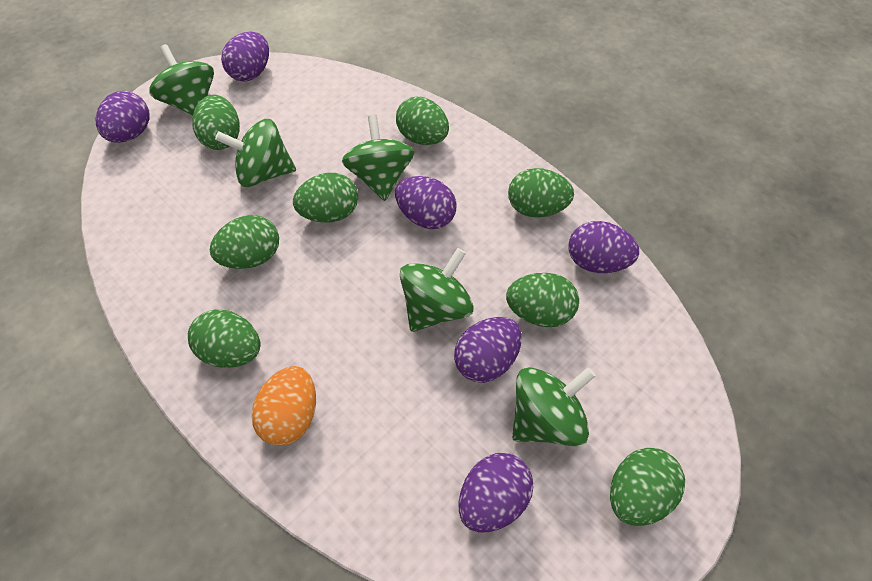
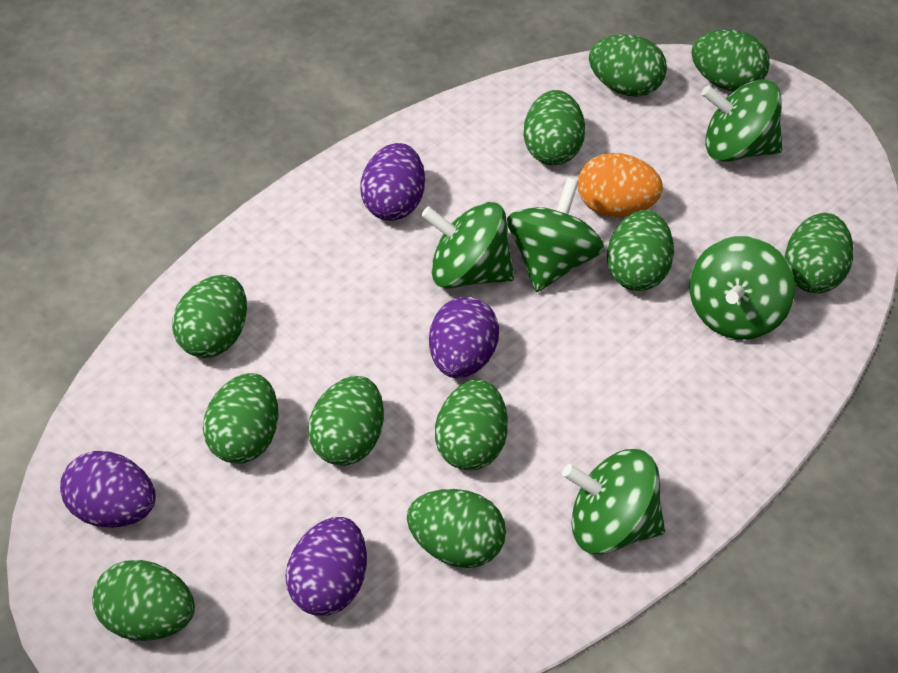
green egg: 8 -> 11
purple egg: 6 -> 4

